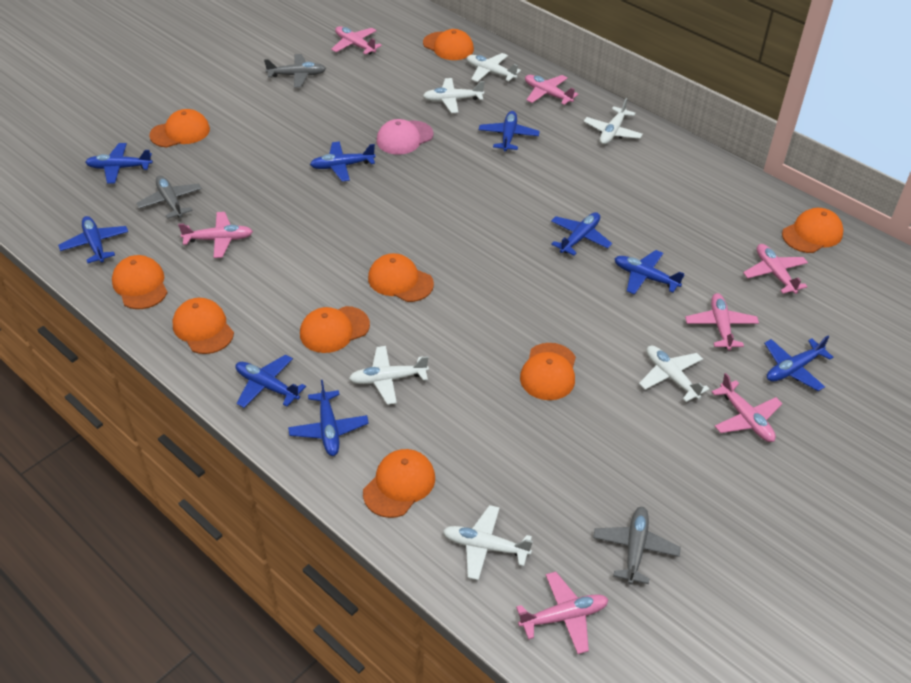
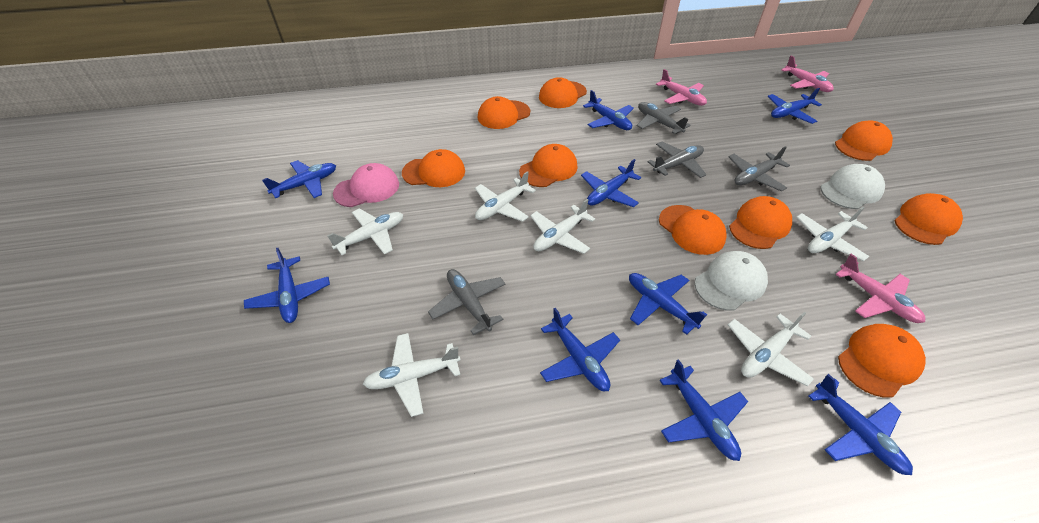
grey plane: 3 -> 4
pink plane: 7 -> 3
white cap: 0 -> 2

